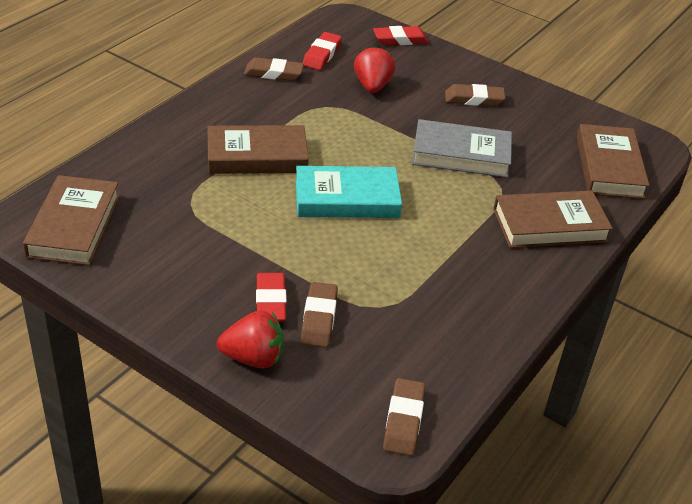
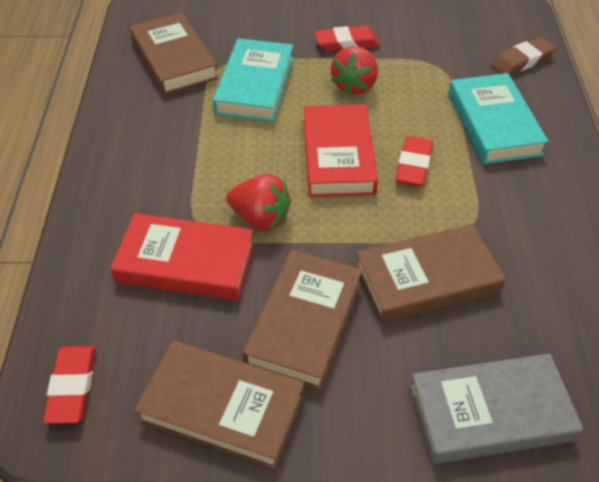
brown eraser: 4 -> 1
red book: 0 -> 2
turquoise book: 1 -> 2

